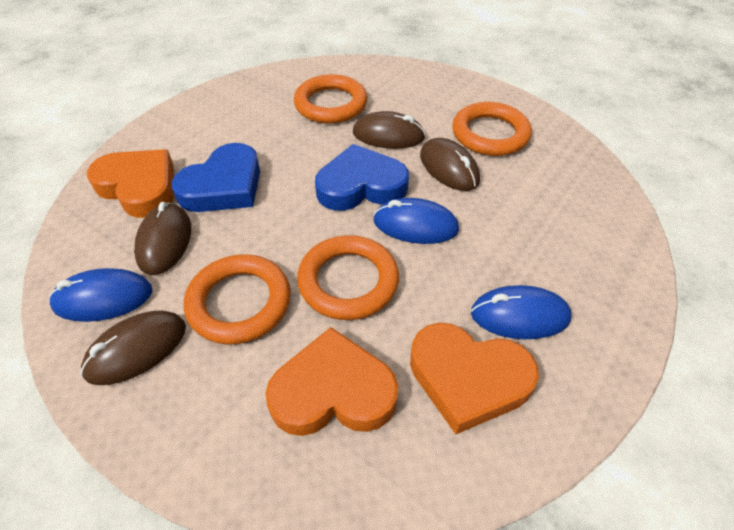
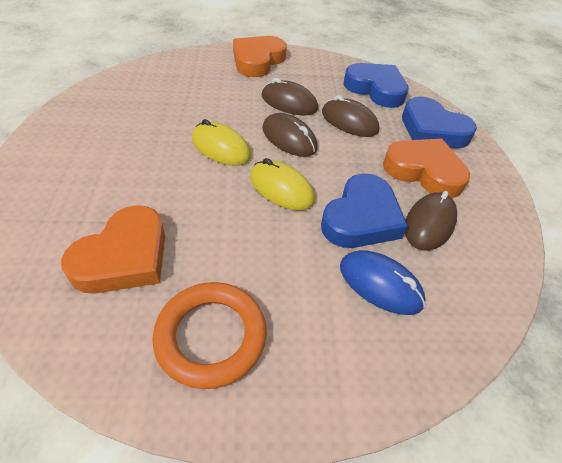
blue heart: 2 -> 3
blue mouse: 3 -> 1
orange ring: 4 -> 1
yellow mouse: 0 -> 2

